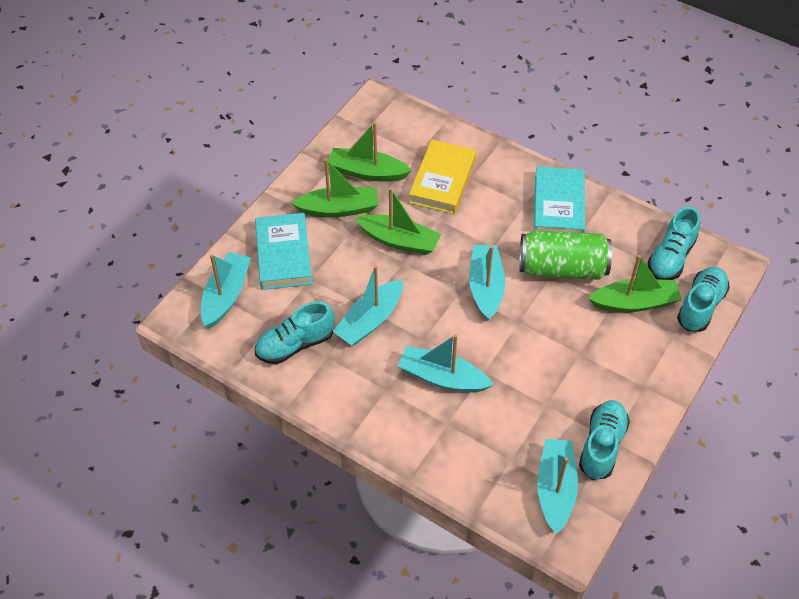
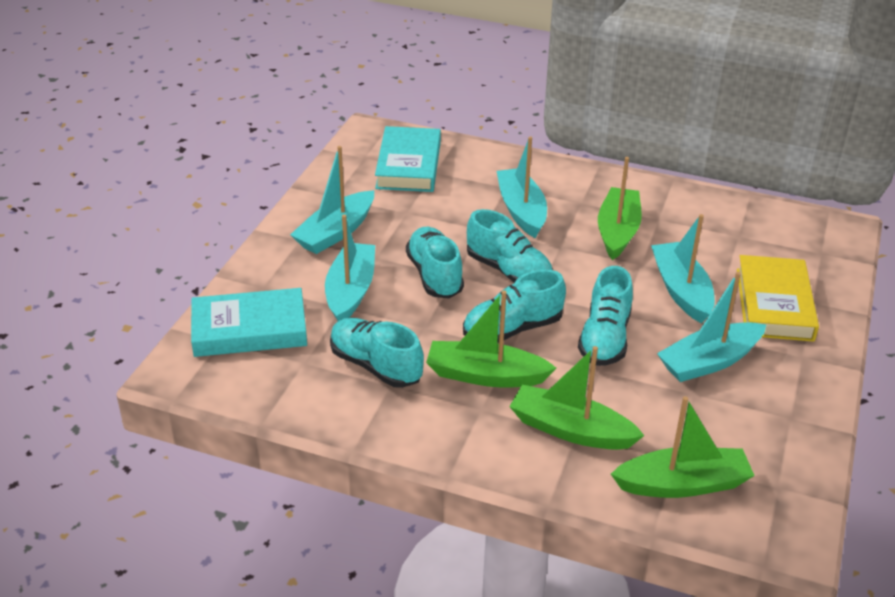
green can: 1 -> 0
turquoise shoe: 4 -> 5

